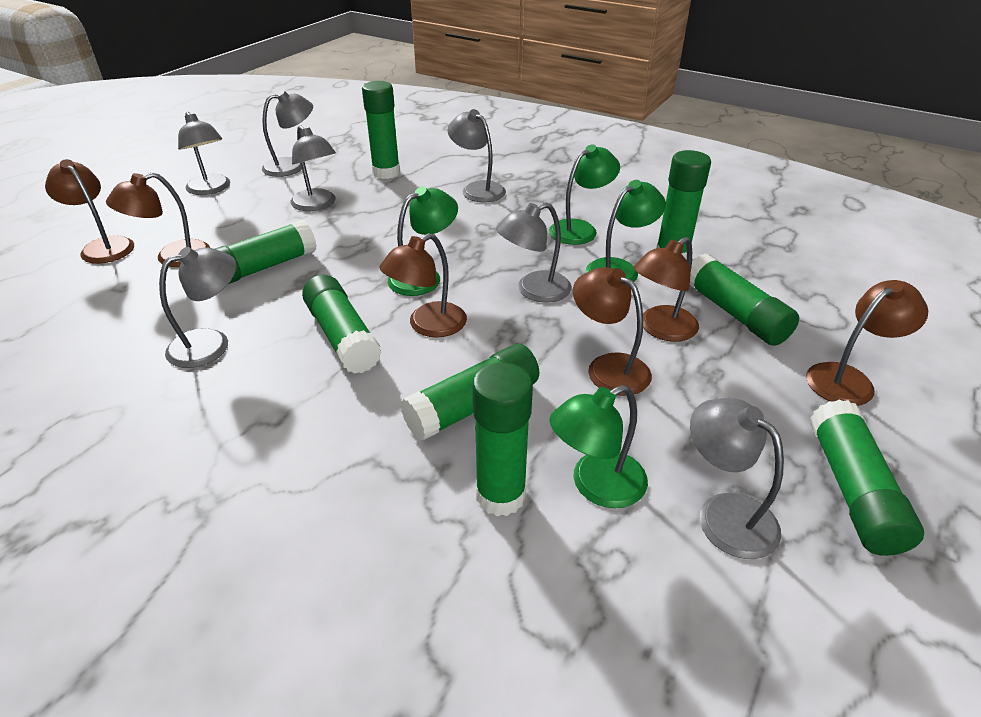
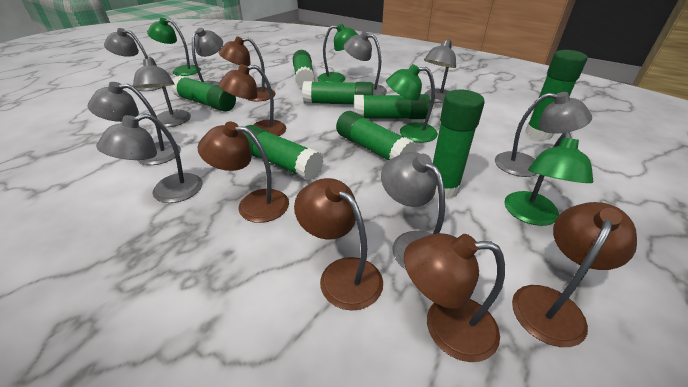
grey lamp: 7 -> 9

